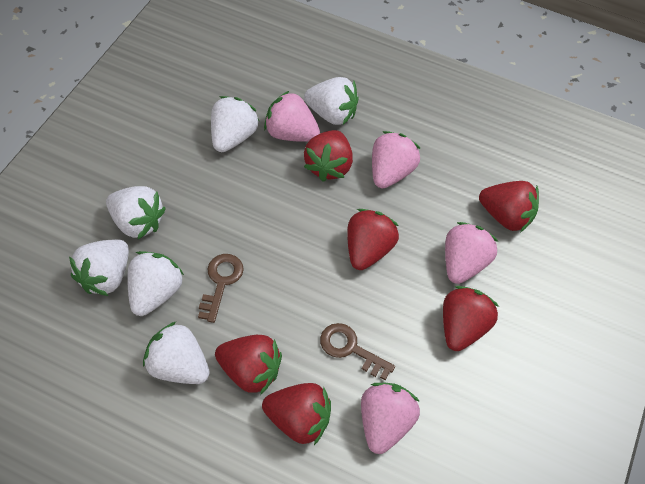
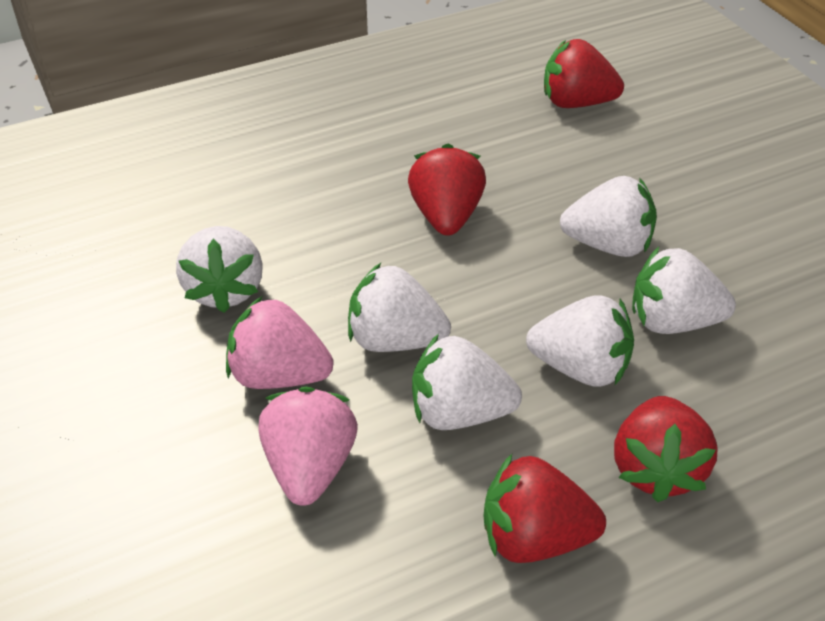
brown key: 2 -> 0
pink strawberry: 4 -> 2
red strawberry: 6 -> 4

